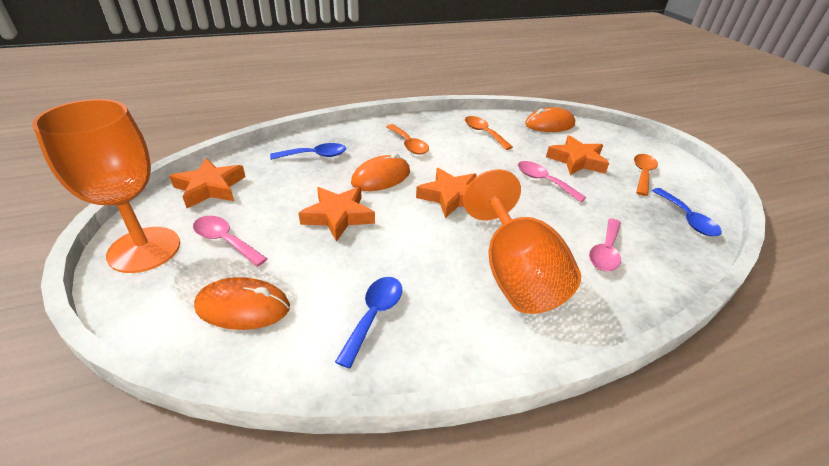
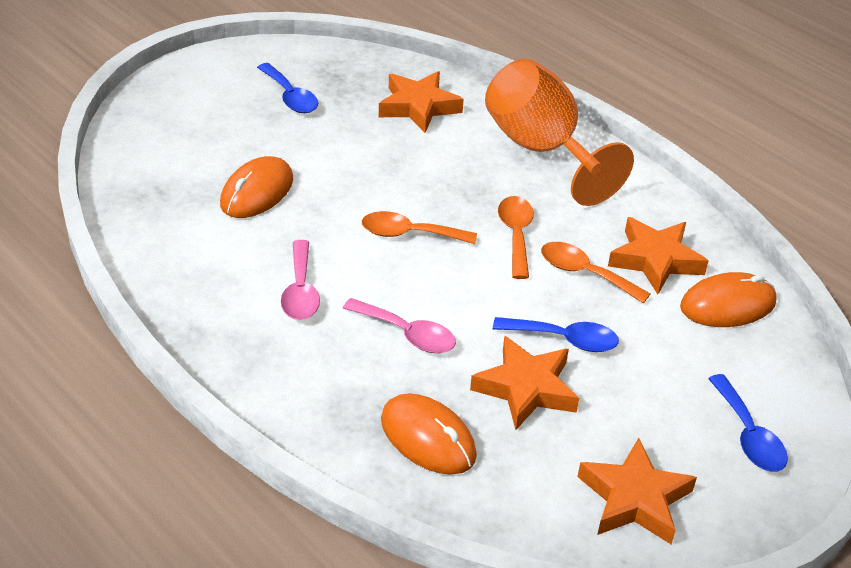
orange goblet: 2 -> 1
pink spoon: 3 -> 2

